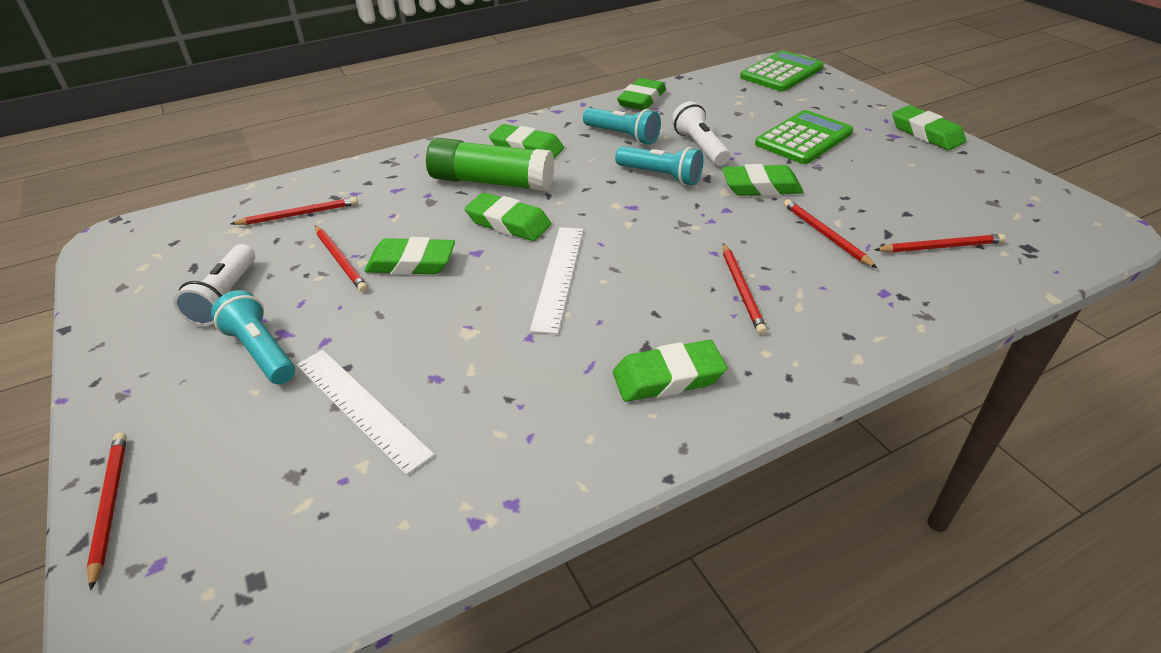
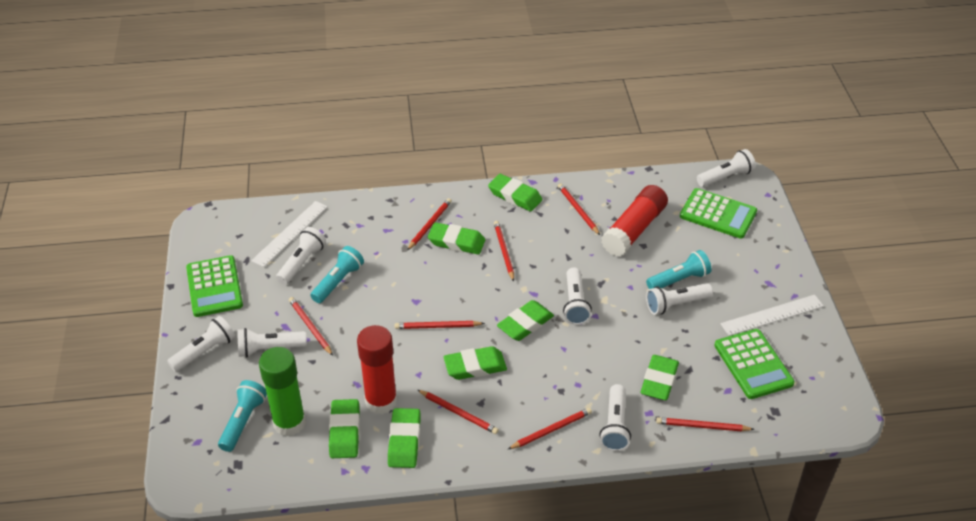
green calculator: 2 -> 3
red glue stick: 0 -> 2
red pencil: 6 -> 8
white flashlight: 2 -> 7

